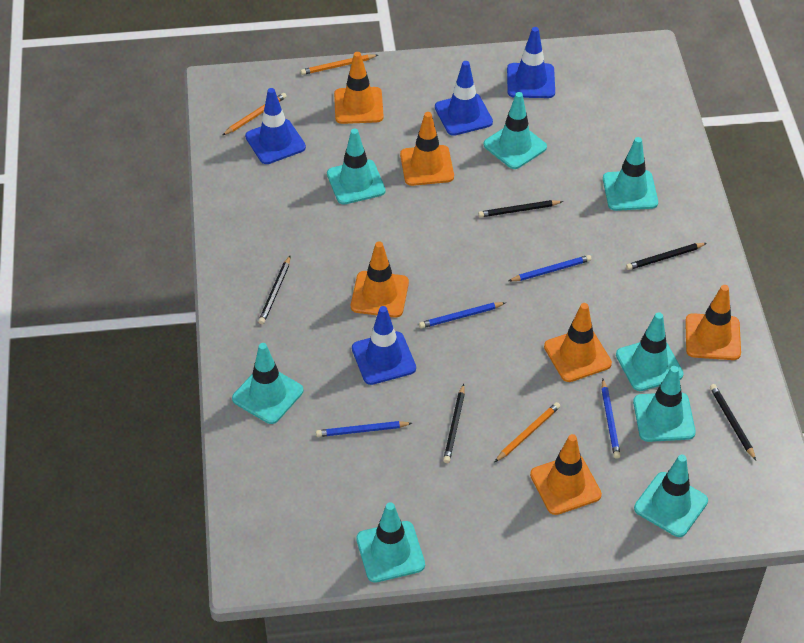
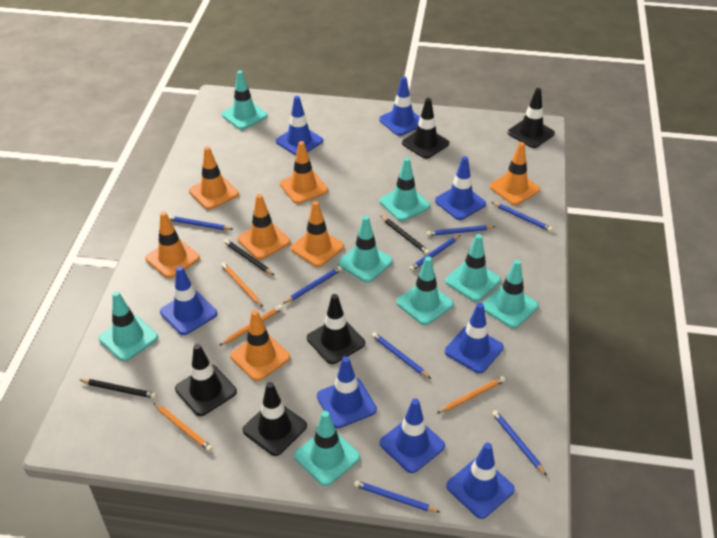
black pencil: 5 -> 3
black traffic cone: 0 -> 5
blue pencil: 4 -> 8
blue traffic cone: 4 -> 8
orange pencil: 3 -> 4
orange traffic cone: 6 -> 7

